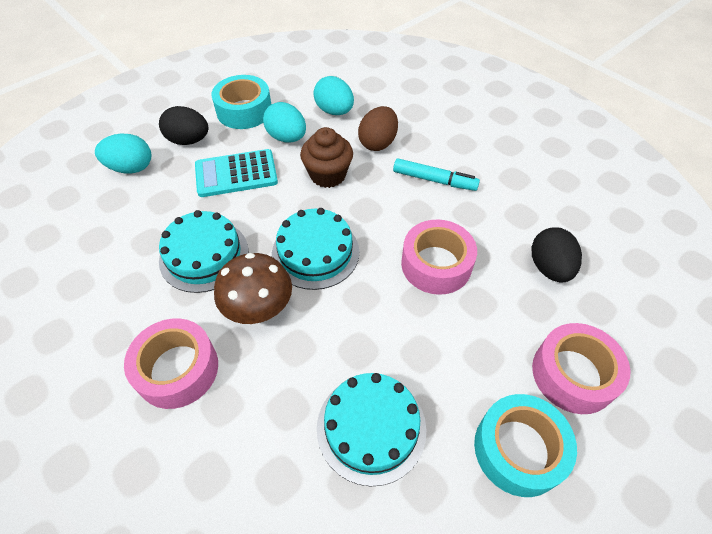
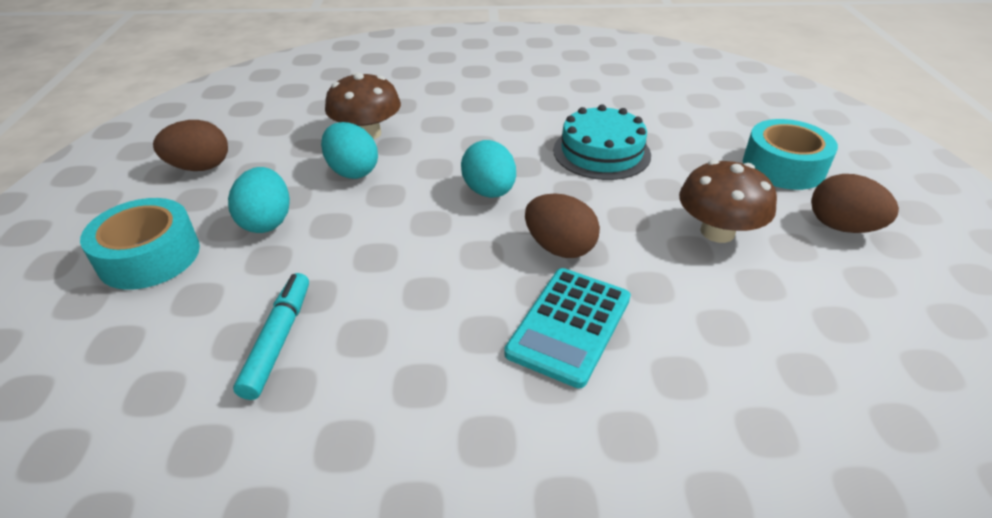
black egg: 2 -> 0
brown cupcake: 1 -> 0
brown egg: 1 -> 3
brown mushroom: 1 -> 2
pink tape: 3 -> 0
turquoise cake: 3 -> 1

